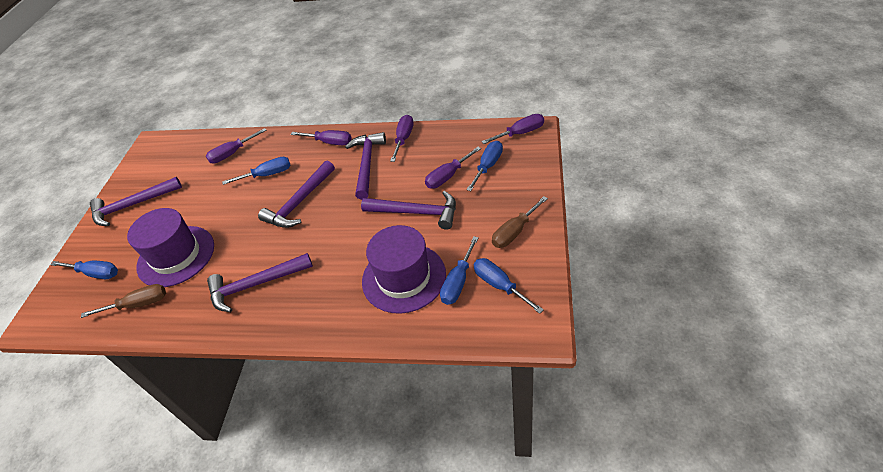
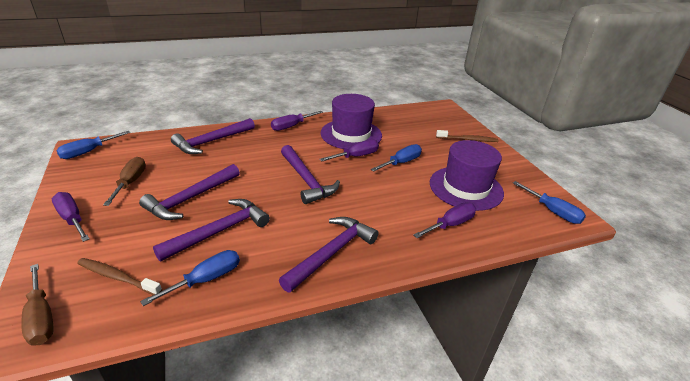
blue screwdriver: 5 -> 4
brown toothbrush: 0 -> 2
purple screwdriver: 5 -> 4

